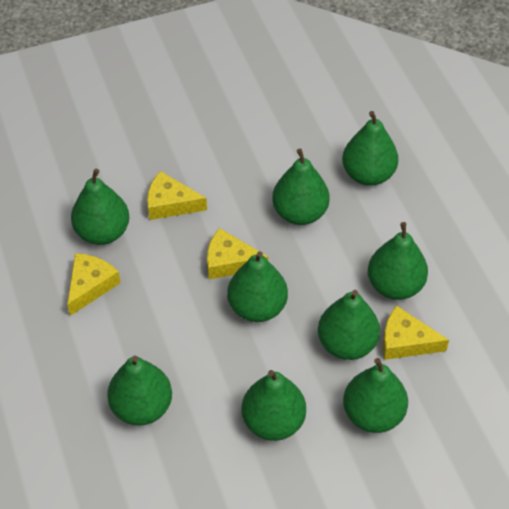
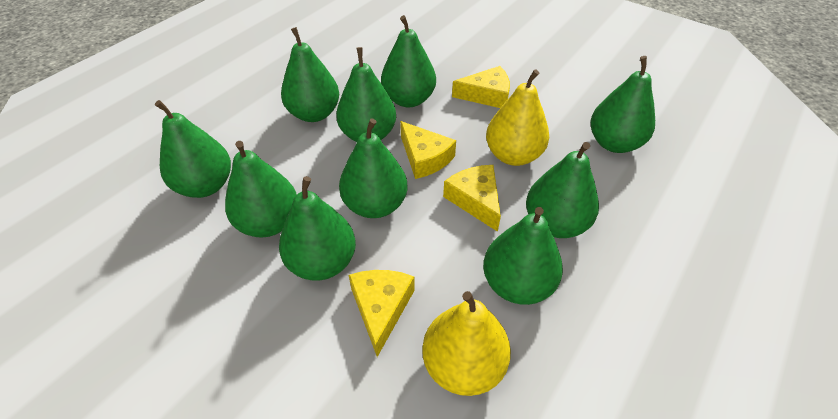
green pear: 9 -> 10
yellow pear: 0 -> 2

